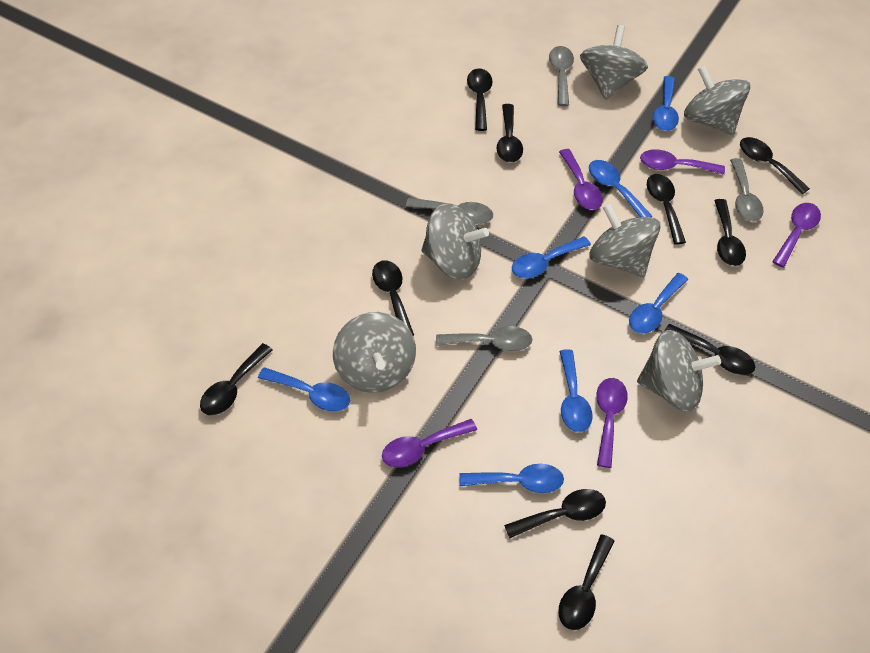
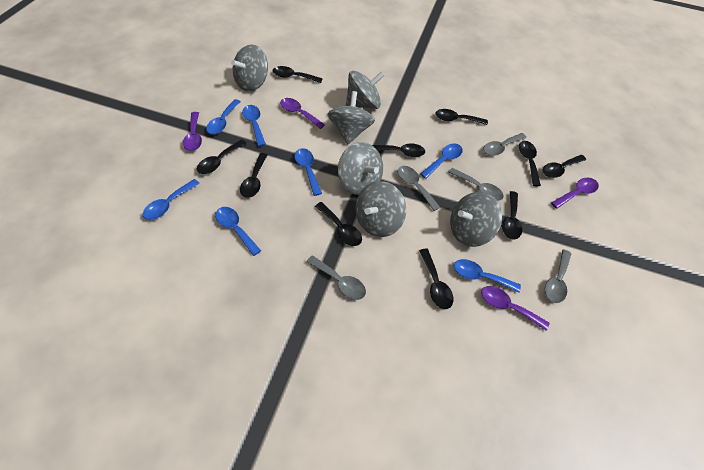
grey spoon: 4 -> 5
purple spoon: 5 -> 4

